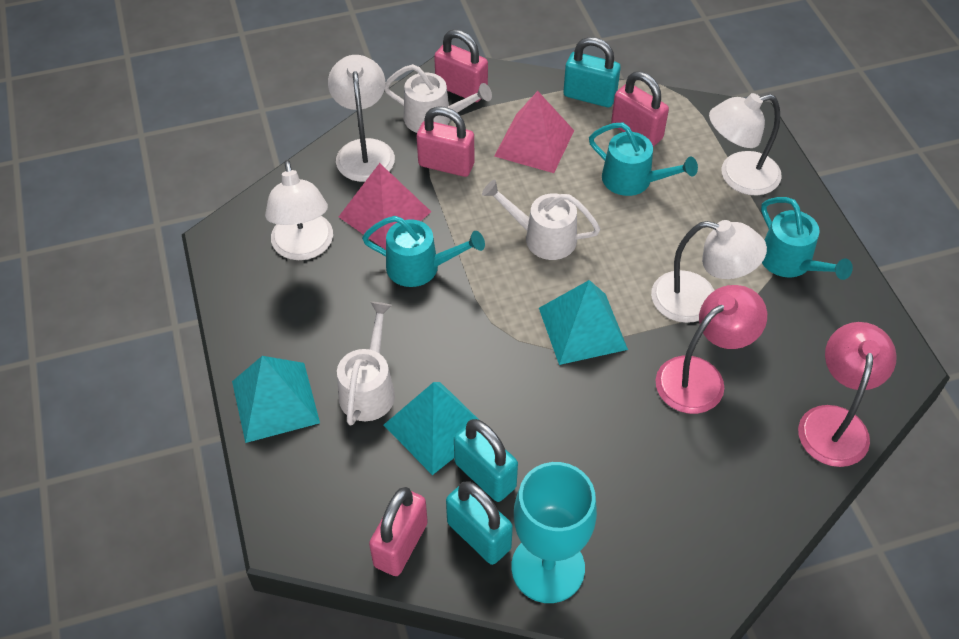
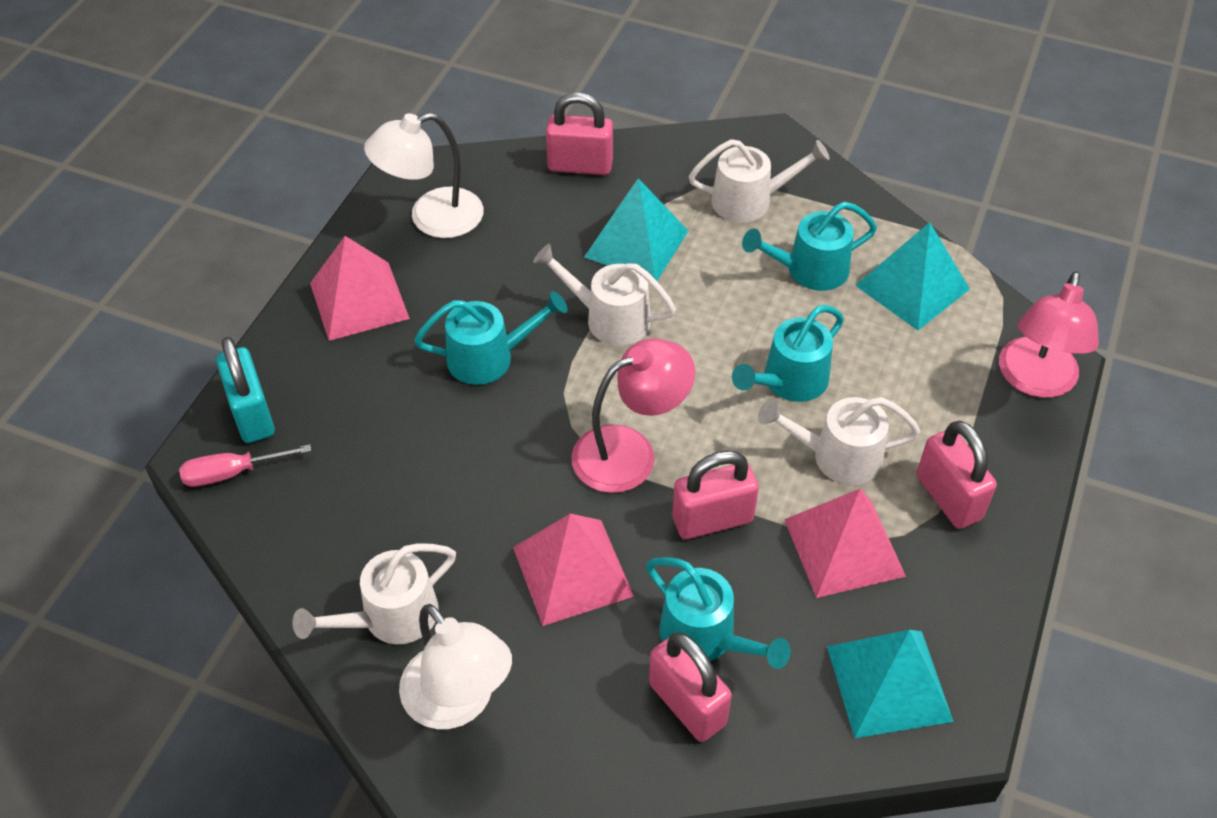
pink pyramid: 2 -> 3
pink screwdriver: 0 -> 1
turquoise goblet: 1 -> 0
turquoise padlock: 3 -> 1
turquoise watering can: 3 -> 4
white lamp: 4 -> 2
white watering can: 3 -> 4

